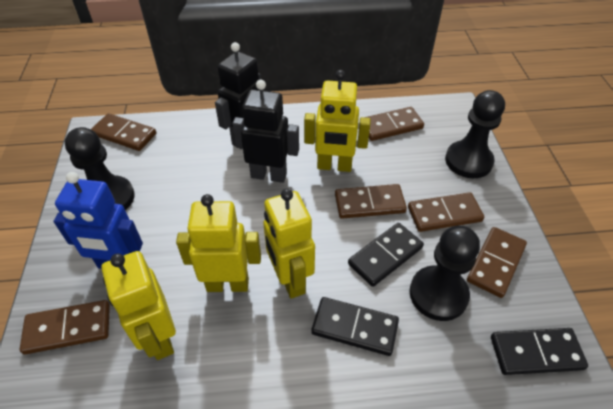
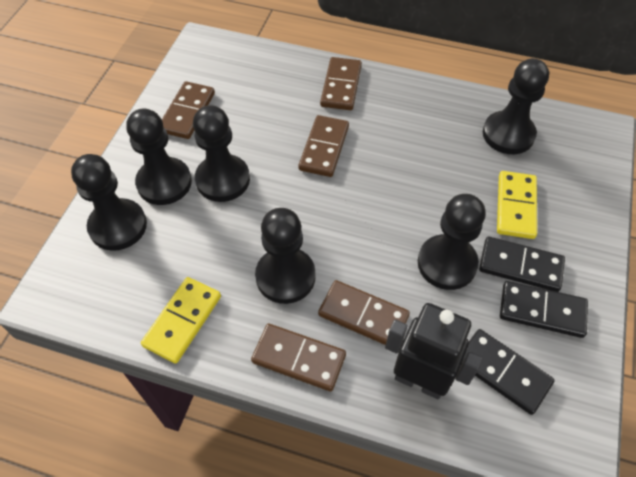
black pawn: 3 -> 6
black robot: 2 -> 1
blue robot: 1 -> 0
brown domino: 6 -> 5
yellow domino: 0 -> 2
yellow robot: 4 -> 0

